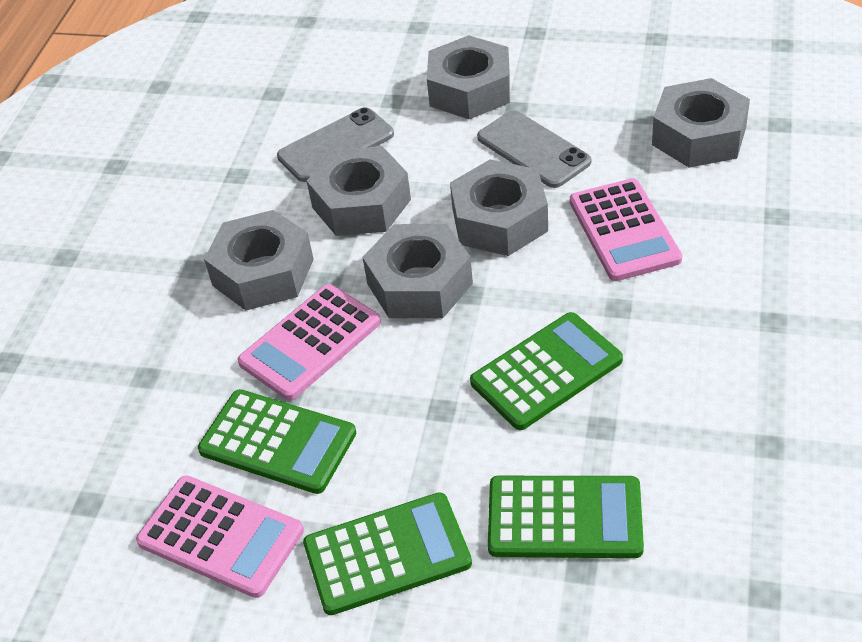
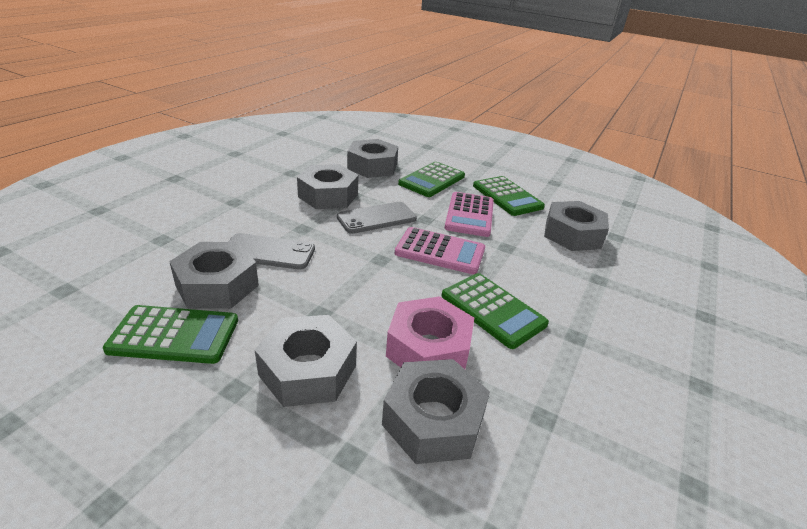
pink calculator: 3 -> 2
pink nut: 0 -> 1

